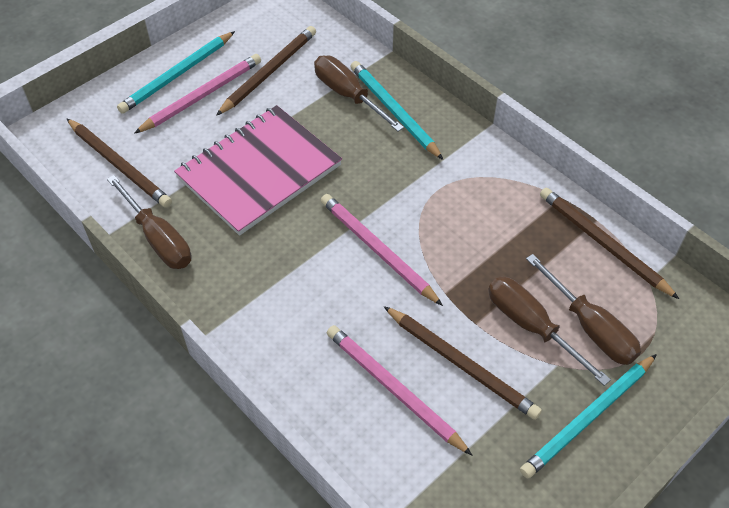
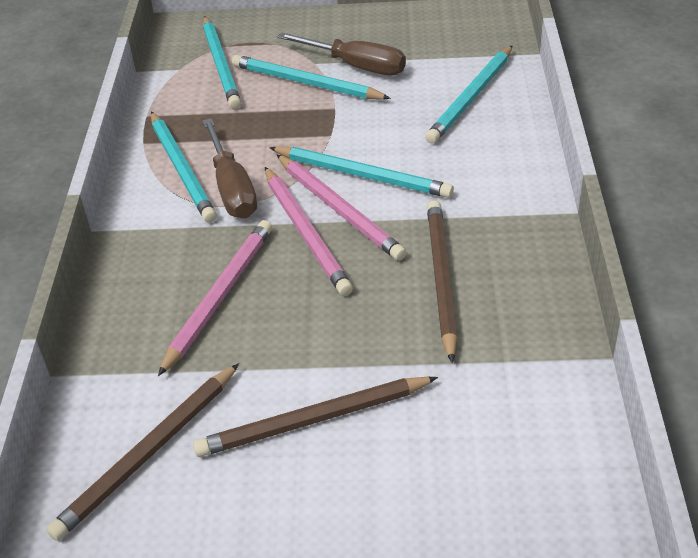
brown pencil: 4 -> 3
brown screwdriver: 4 -> 2
pink notebook: 1 -> 0
turquoise pencil: 3 -> 5

